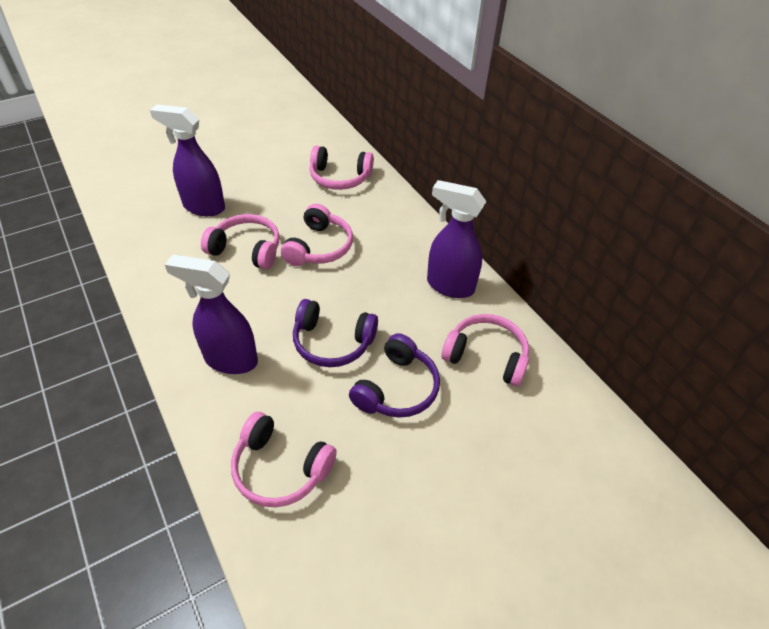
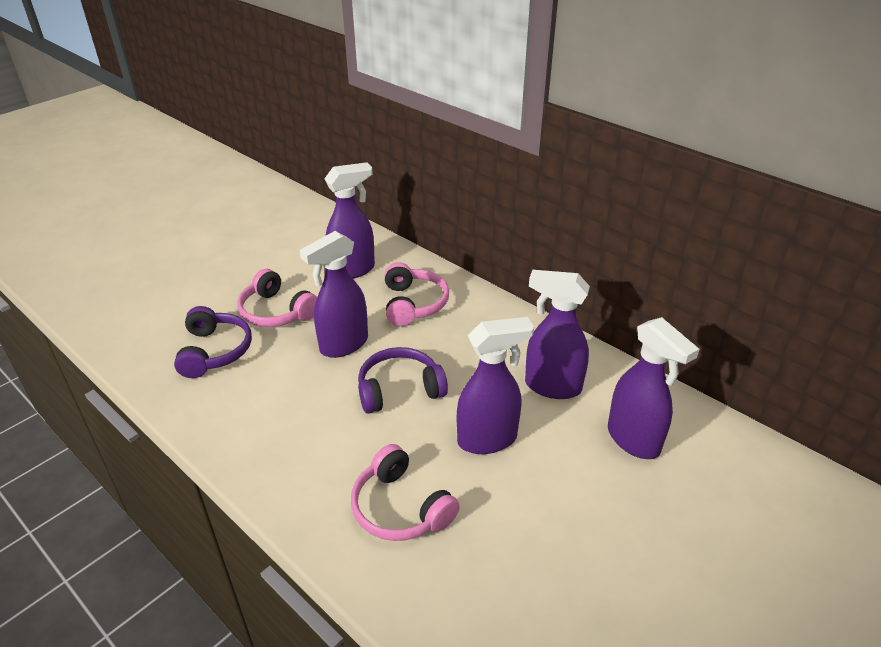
pink headphones: 5 -> 3
purple spray bottle: 3 -> 5

